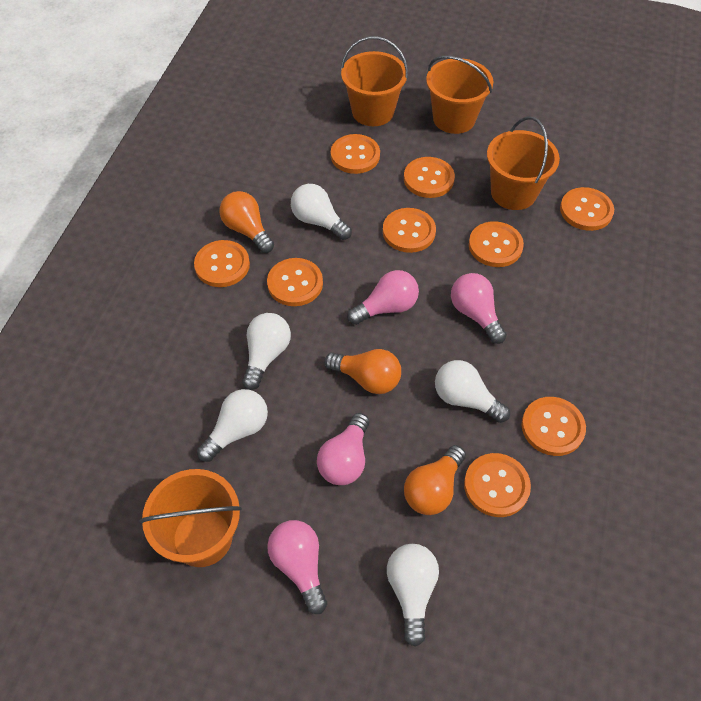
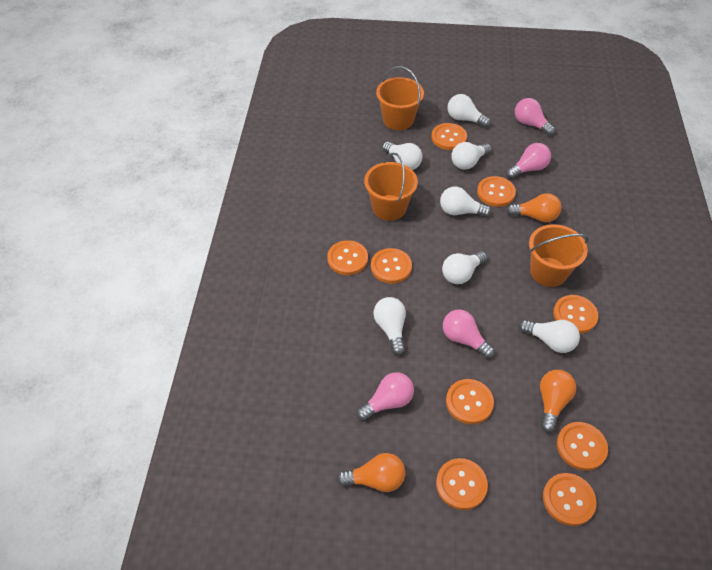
orange bucket: 4 -> 3
white light bulb: 5 -> 7

